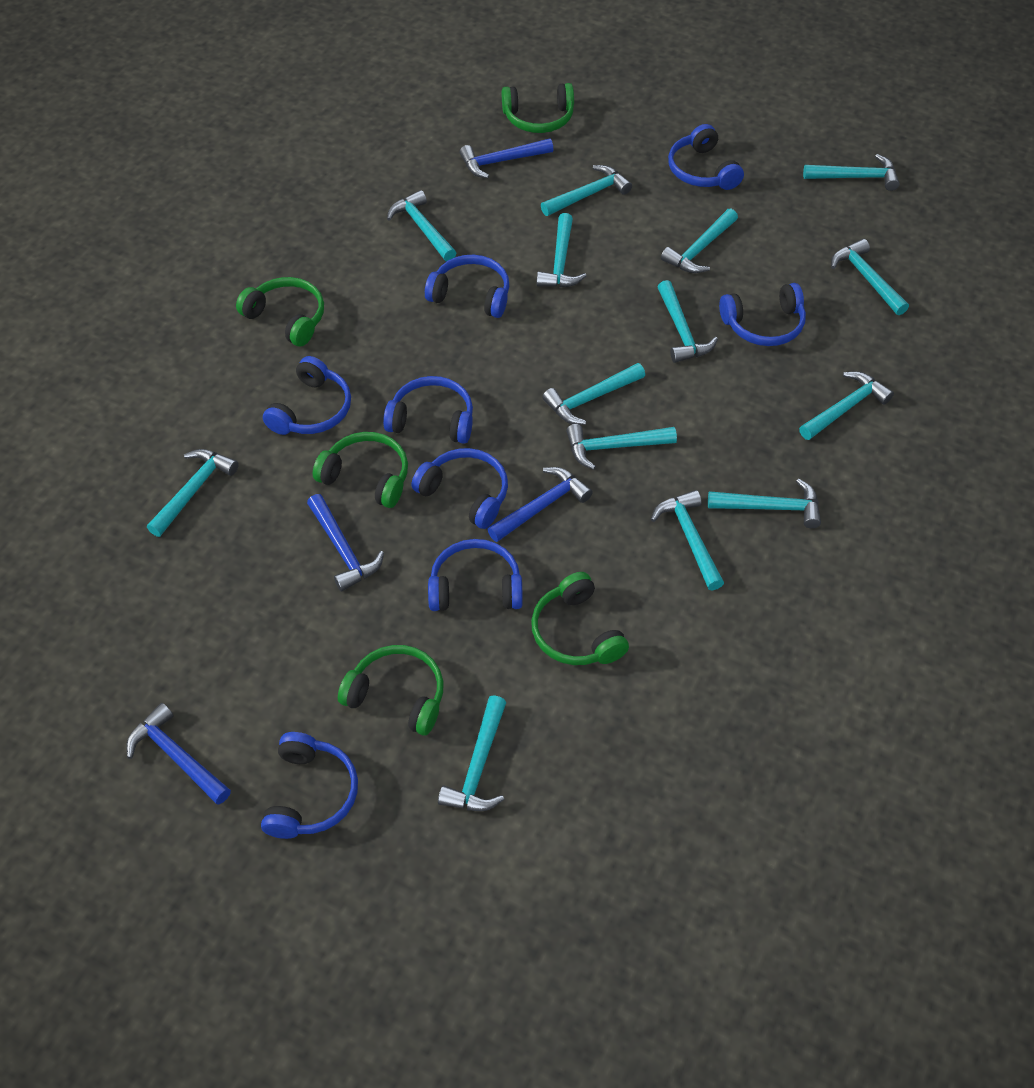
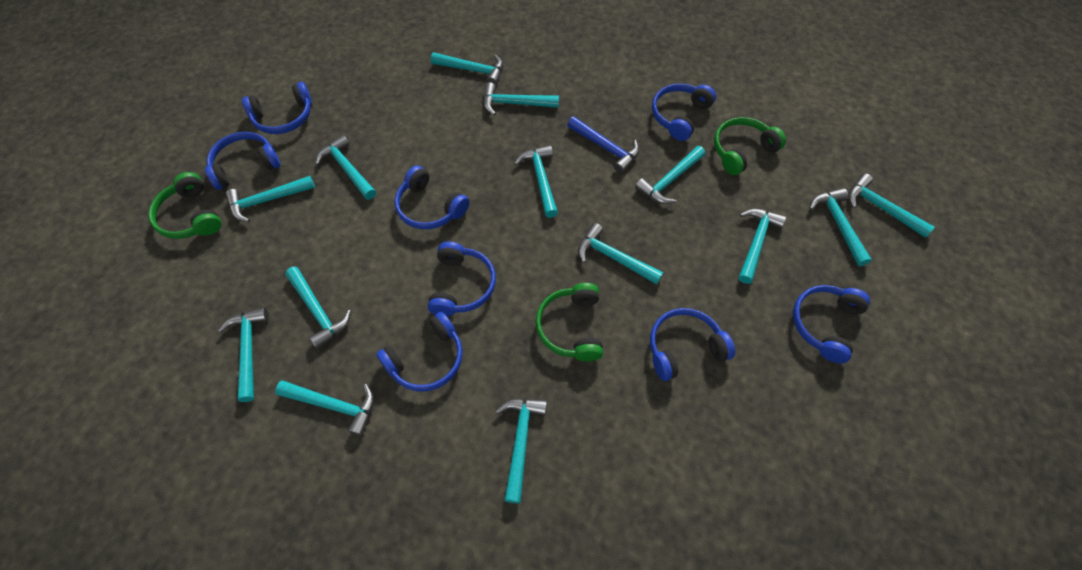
blue hammer: 4 -> 1
green headphones: 5 -> 3

